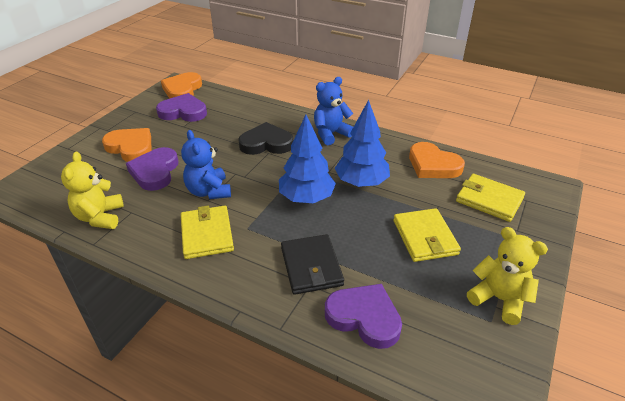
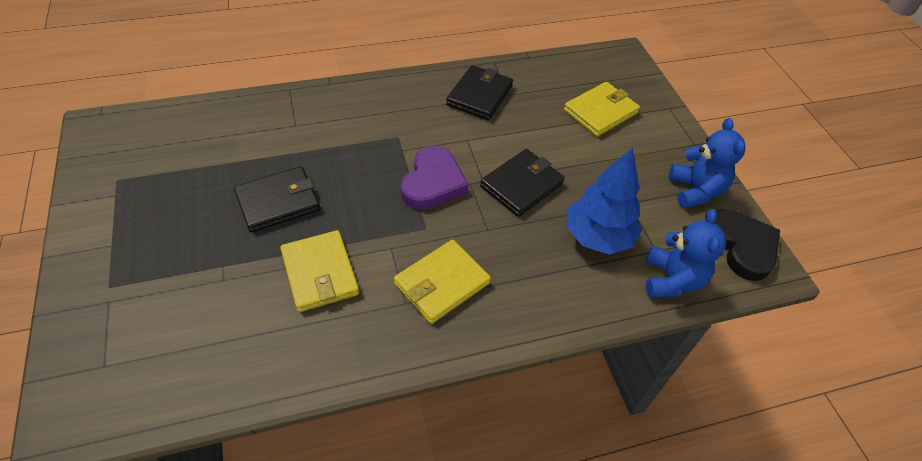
black wallet: 1 -> 3
blue tree: 2 -> 1
orange heart: 3 -> 0
purple heart: 3 -> 1
yellow teddy bear: 2 -> 0

